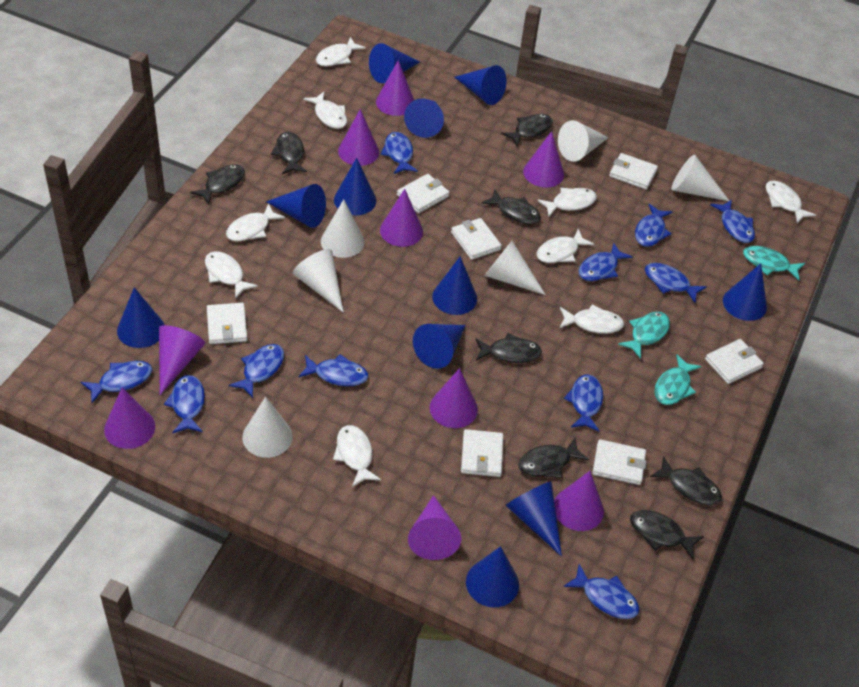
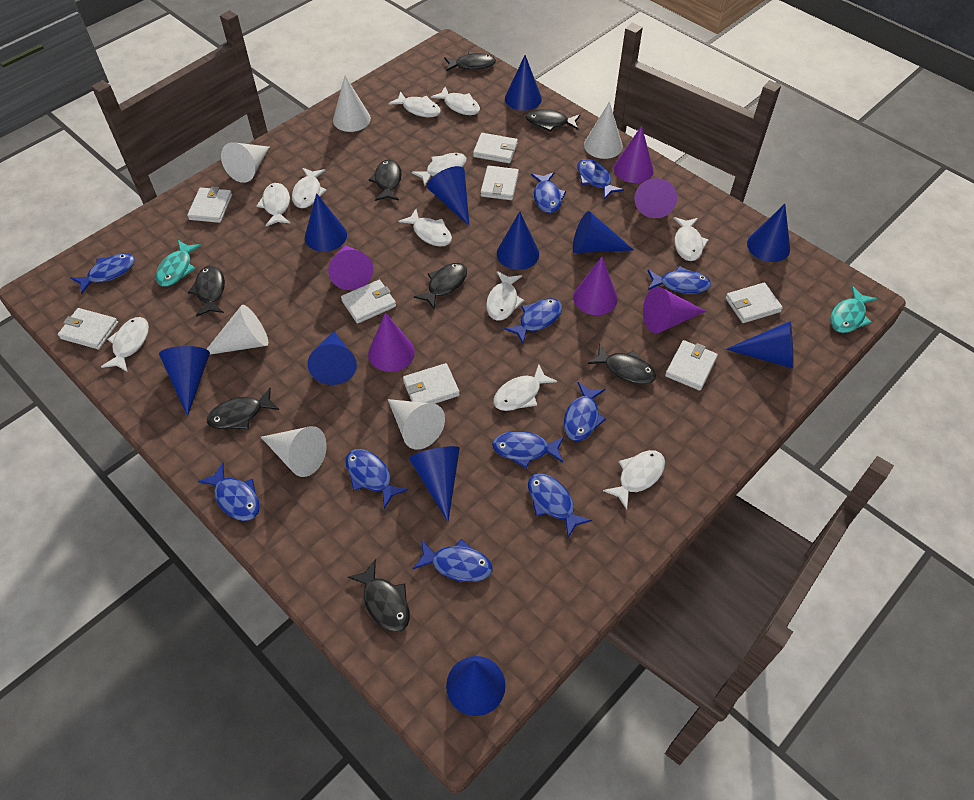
purple cone: 9 -> 6
turquoise fish: 3 -> 2
white fish: 9 -> 11
white wallet: 7 -> 8

